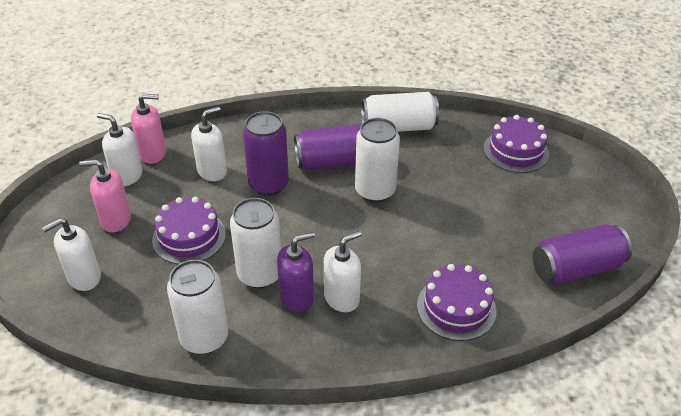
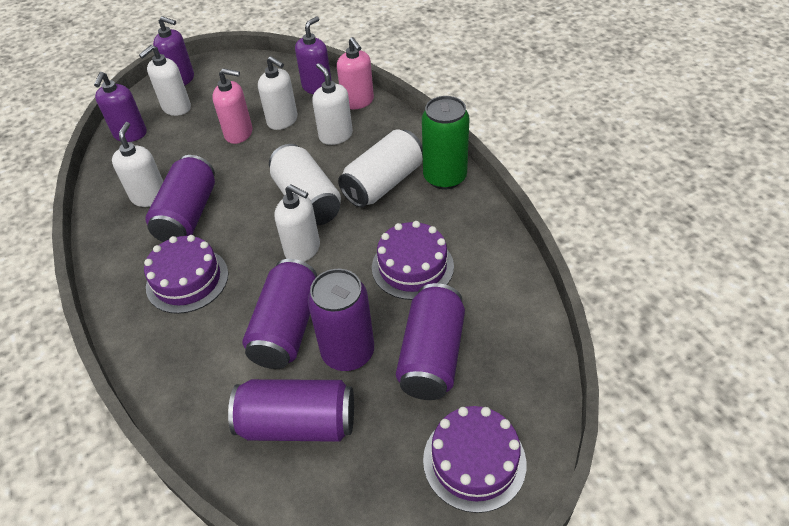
green can: 0 -> 1
purple can: 3 -> 5
purple soap dispenser: 1 -> 3
white can: 4 -> 2
white soap dispenser: 4 -> 5

